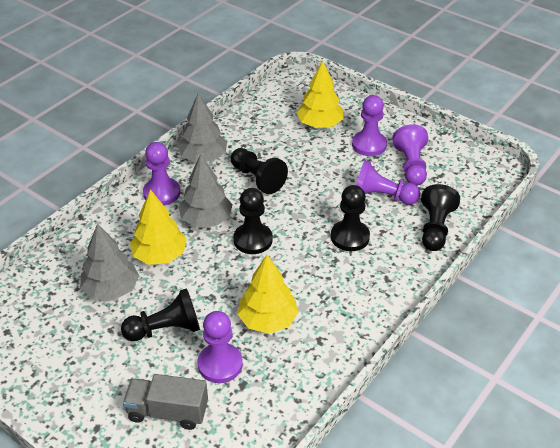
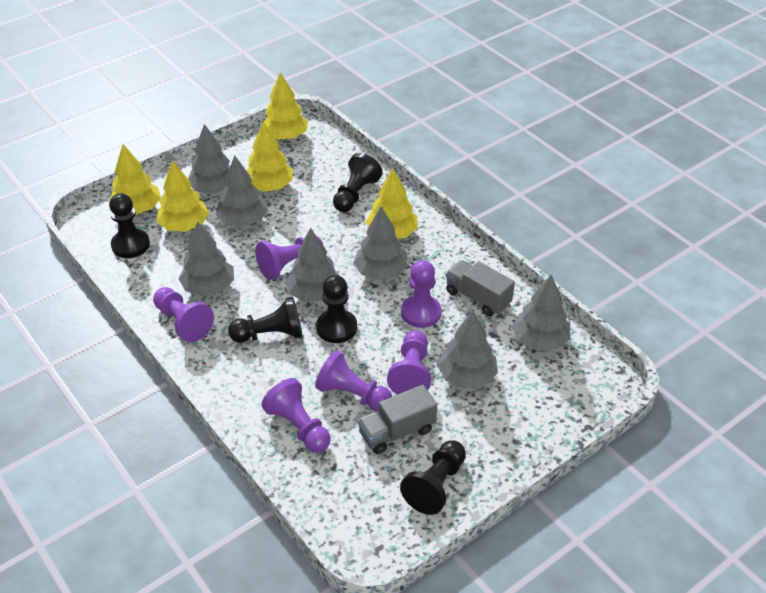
grey tree: 3 -> 7
grey truck: 1 -> 2
purple pawn: 5 -> 6
yellow tree: 3 -> 5

